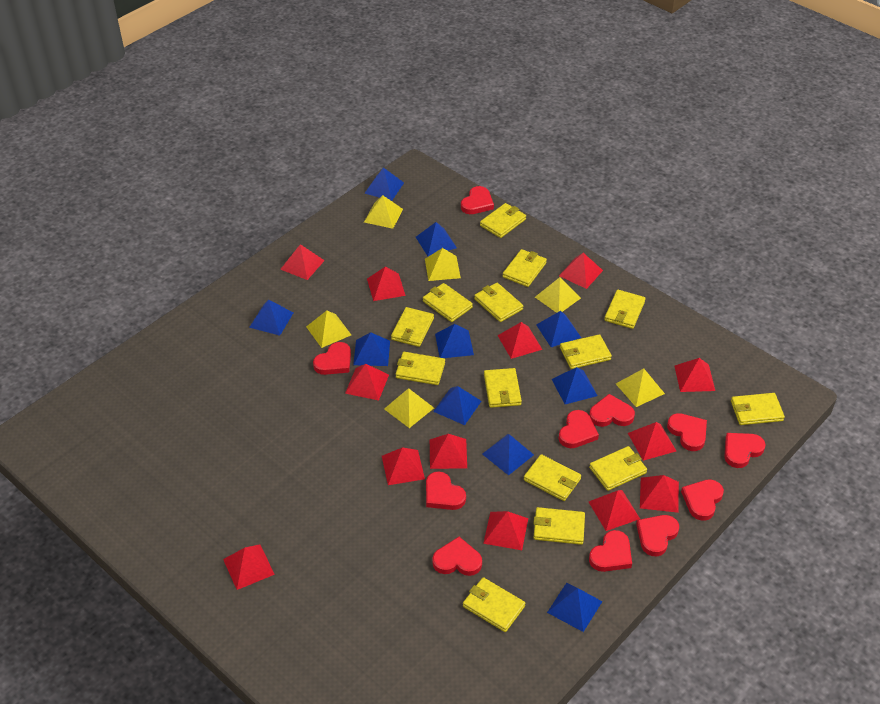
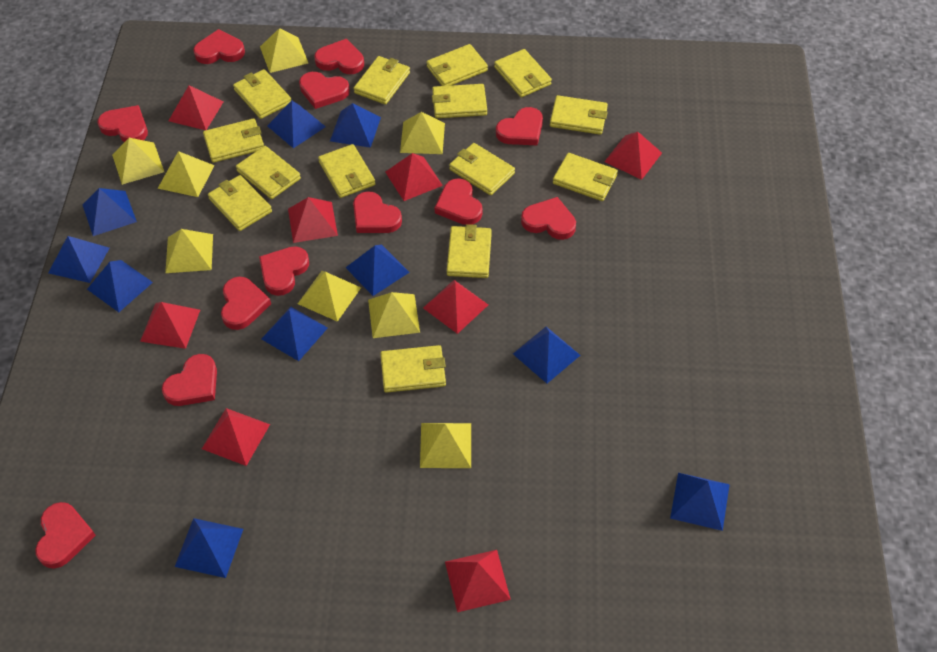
red heart: 11 -> 12
red pyramid: 13 -> 8
yellow pyramid: 6 -> 8

